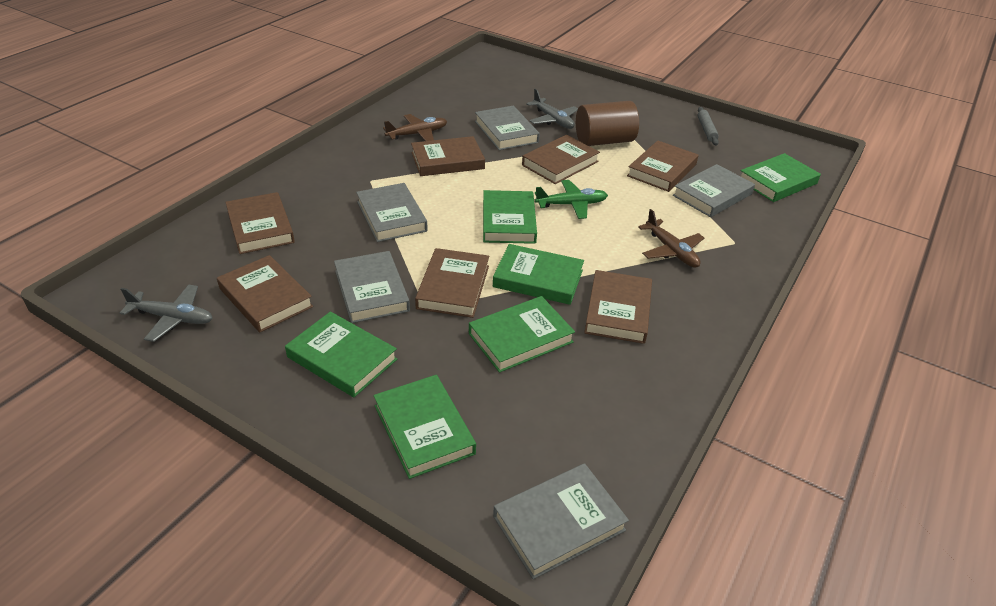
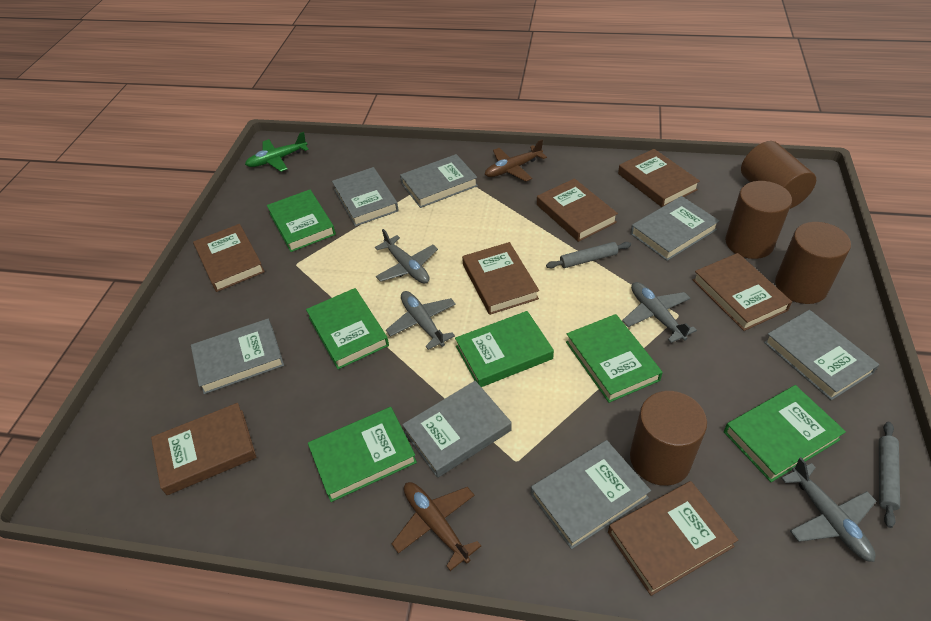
brown cylinder: 1 -> 4
grey book: 5 -> 7
grey plane: 2 -> 4
grey rolling pin: 1 -> 2

